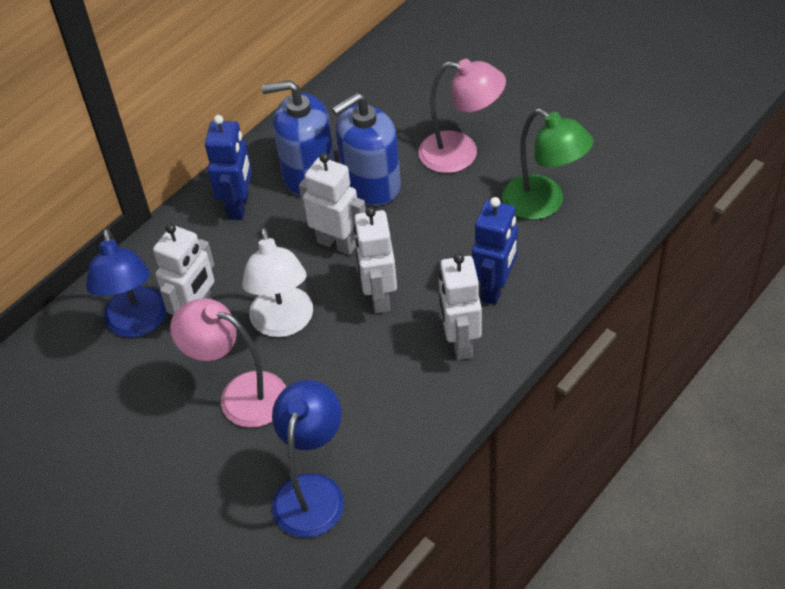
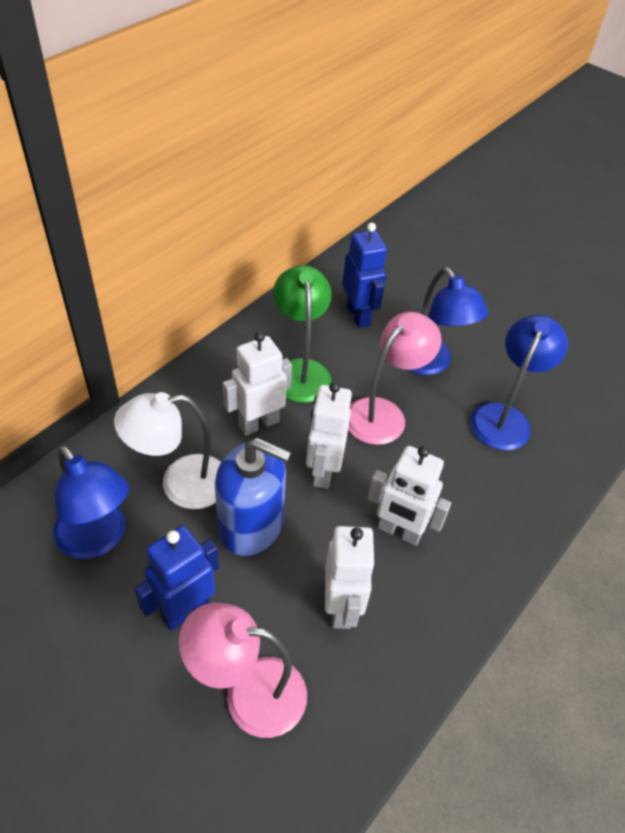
blue lamp: 2 -> 3
blue soap dispenser: 2 -> 1

